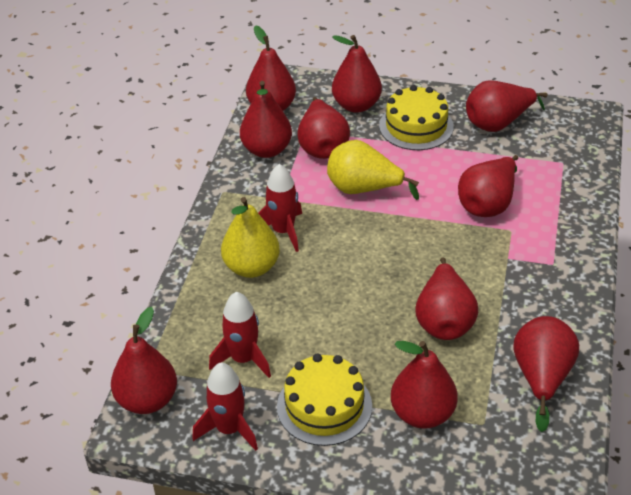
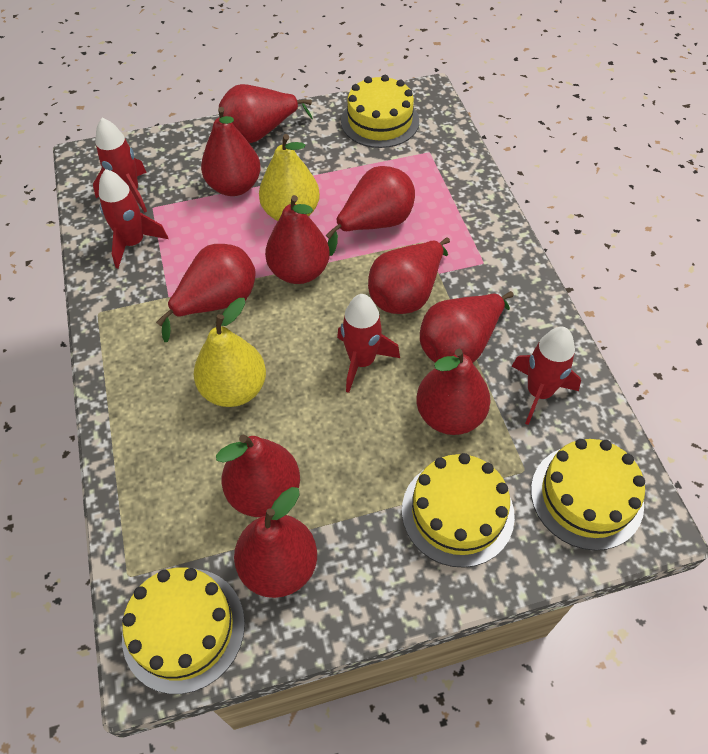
red rocket: 3 -> 4
yellow cake: 2 -> 4

